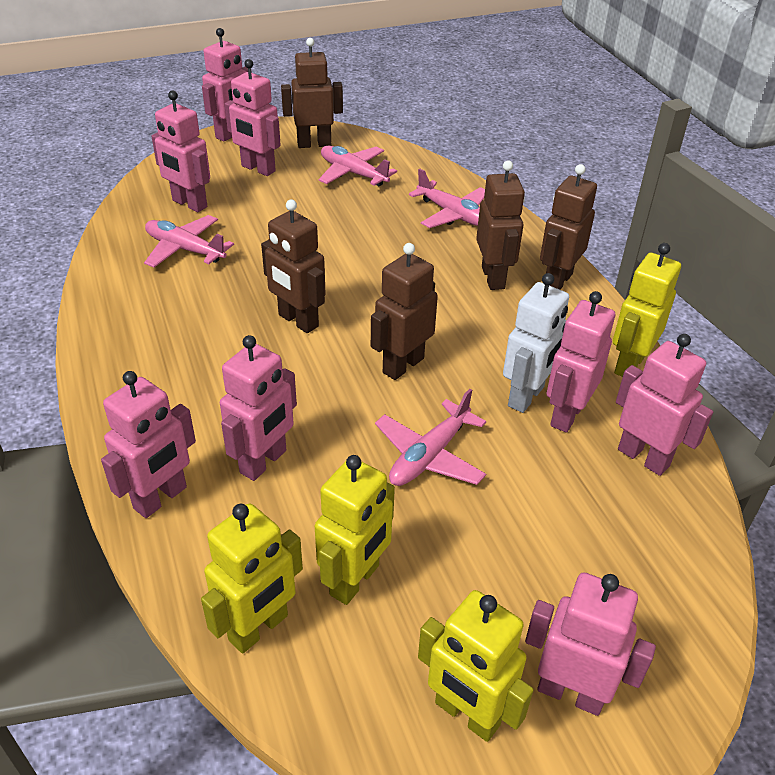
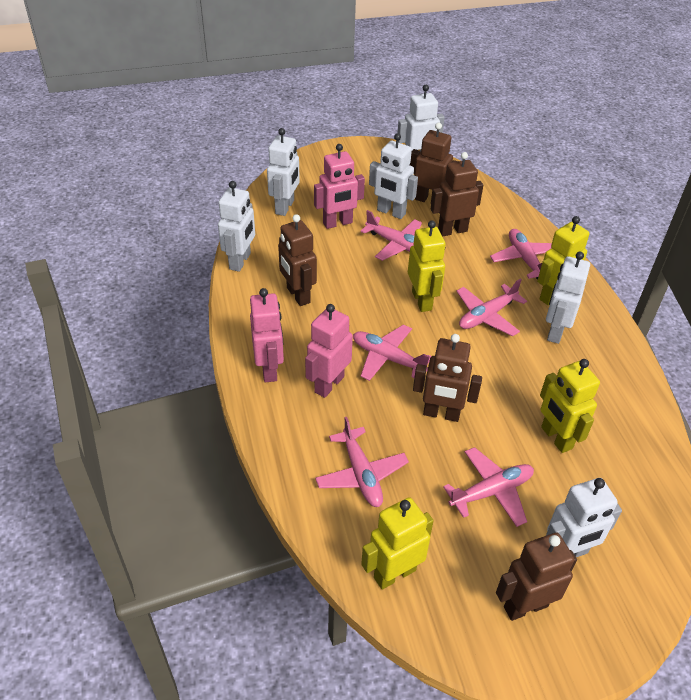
pink plane: 4 -> 6
pink robot: 8 -> 3
white robot: 1 -> 6

